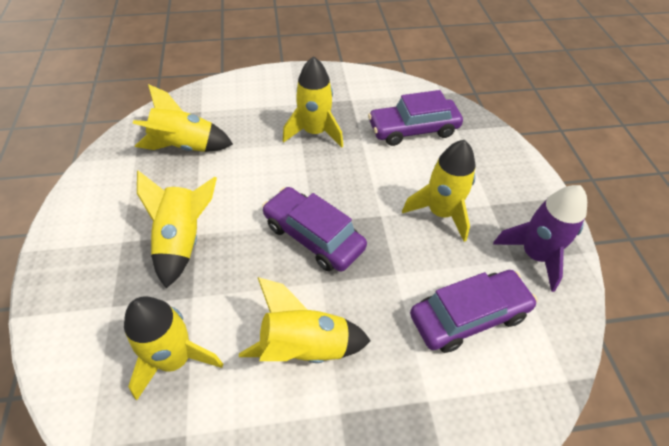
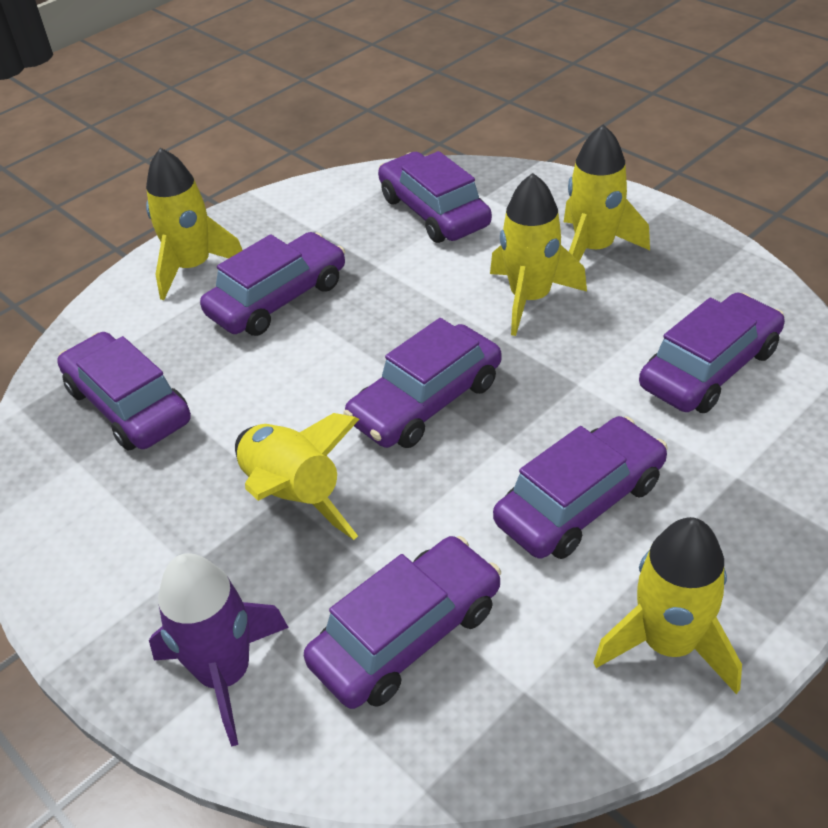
purple car: 3 -> 7
yellow rocket: 6 -> 5

